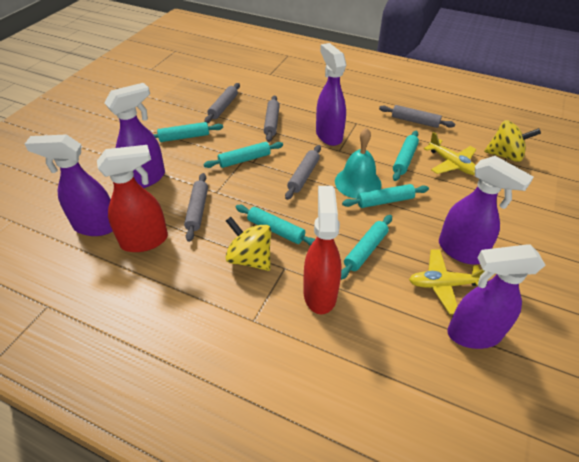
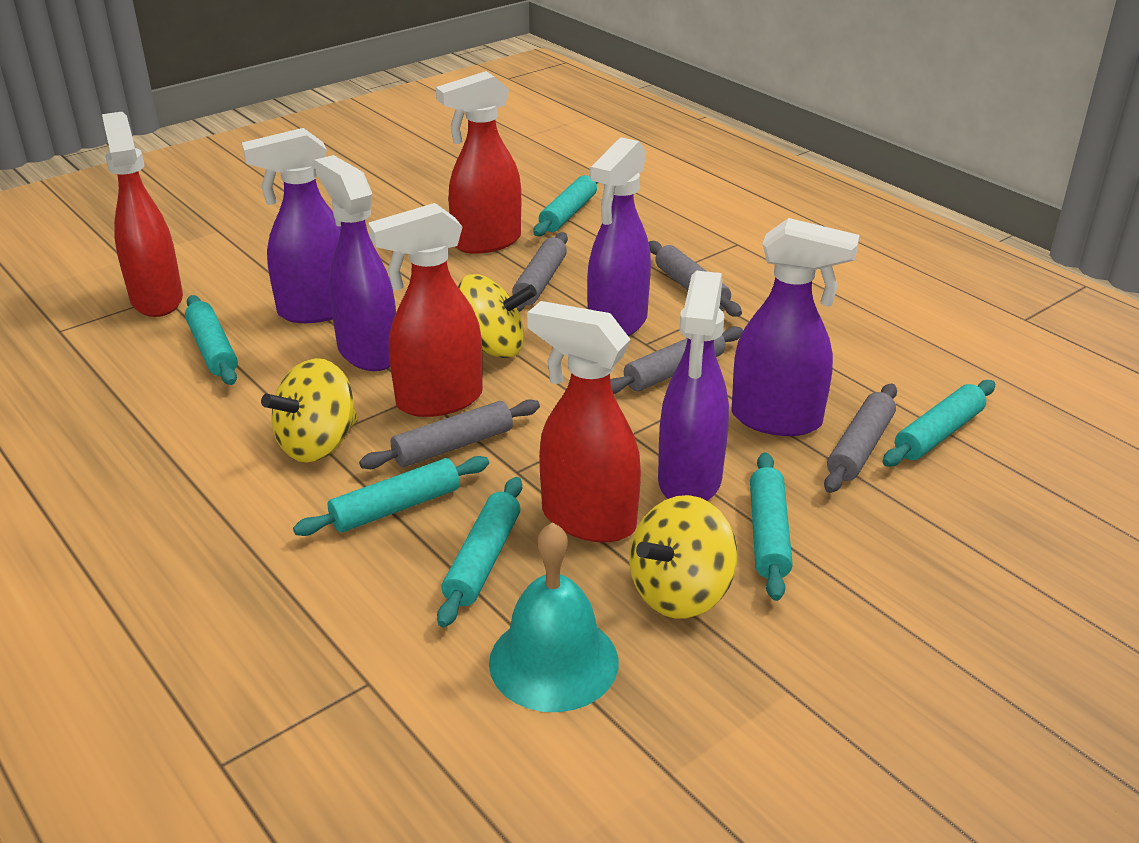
red spray bottle: 2 -> 4
yellow plane: 2 -> 0
yellow spinning top: 2 -> 3

